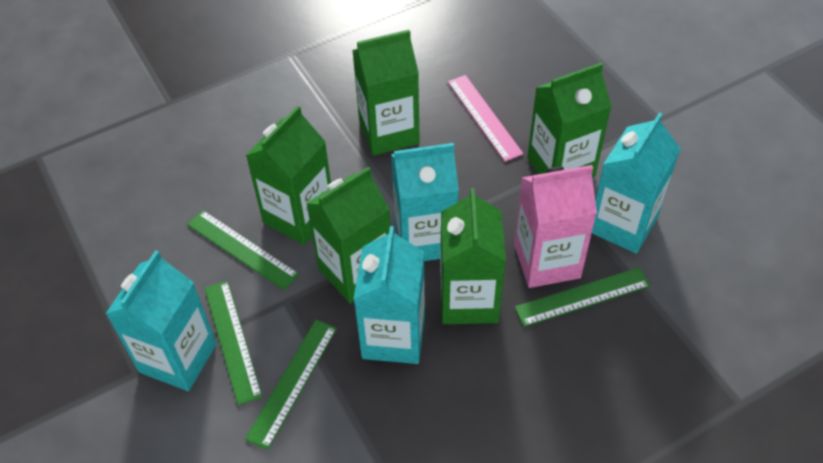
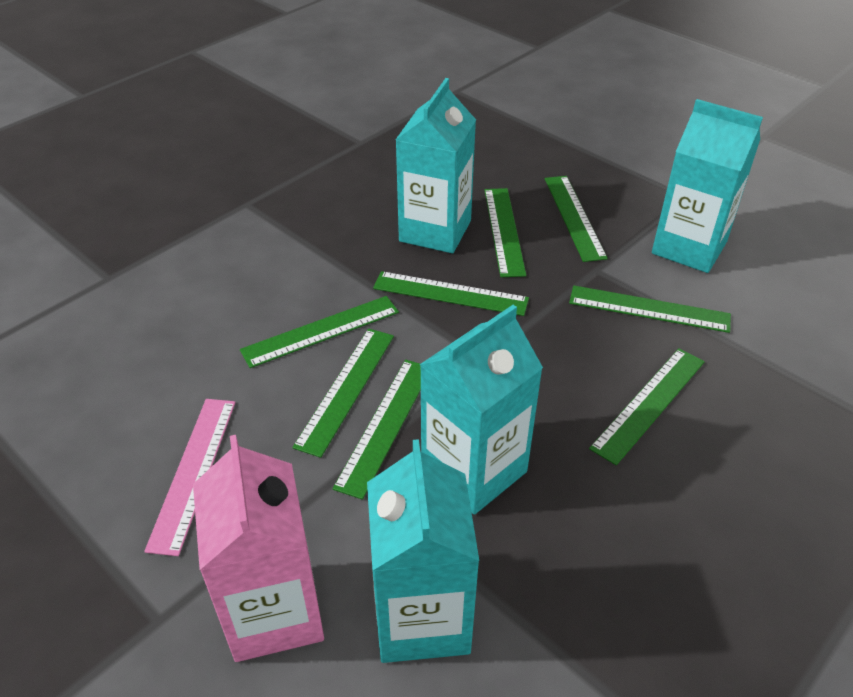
green carton: 5 -> 0
green ruler: 4 -> 8

